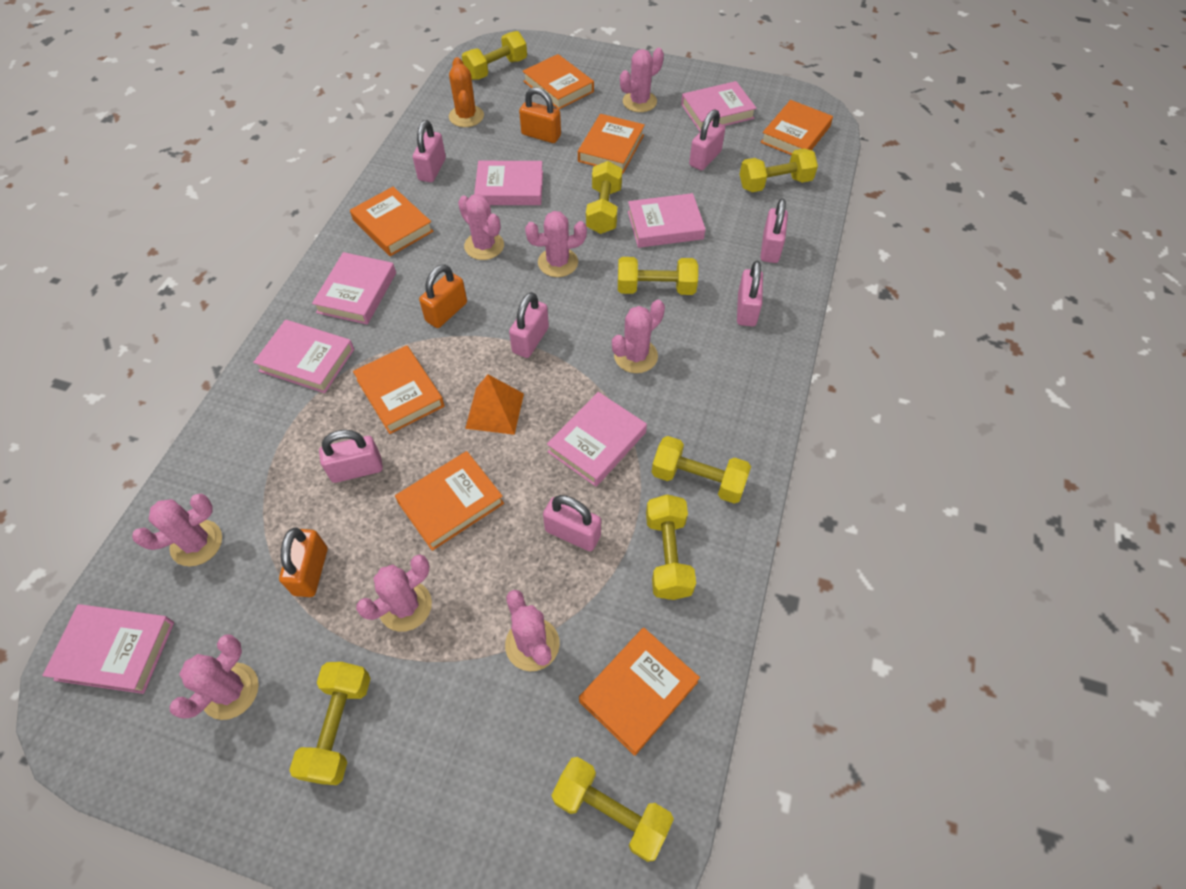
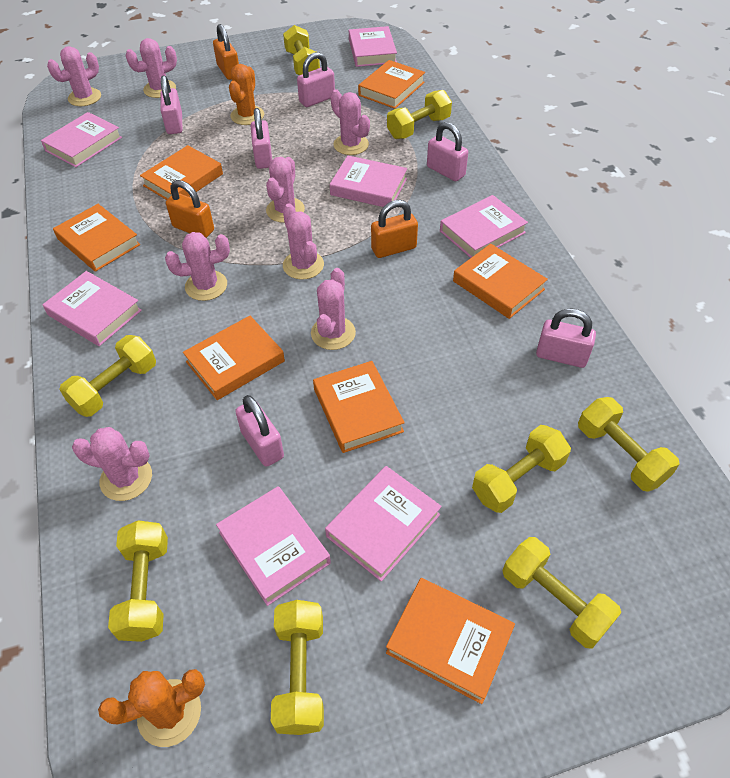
orange cactus: 1 -> 2
orange pyramid: 1 -> 0
pink padlock: 7 -> 6

